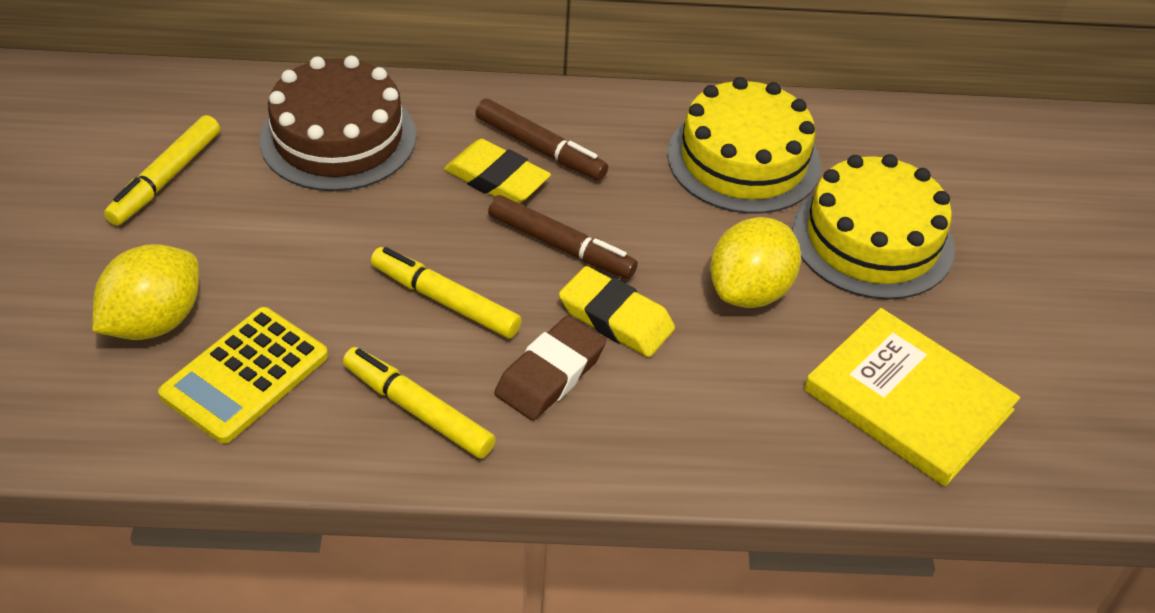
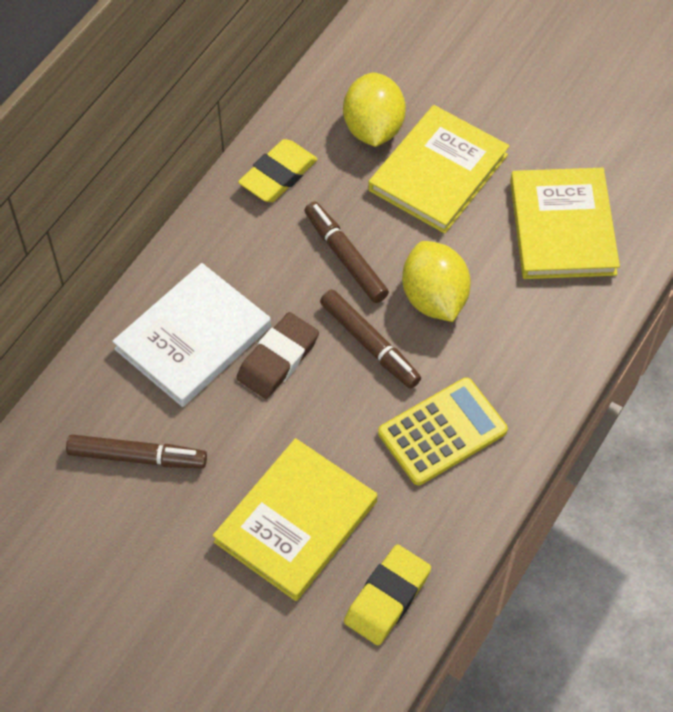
brown cake: 1 -> 0
brown marker: 2 -> 3
white book: 0 -> 1
yellow book: 1 -> 3
yellow cake: 2 -> 0
yellow marker: 3 -> 0

